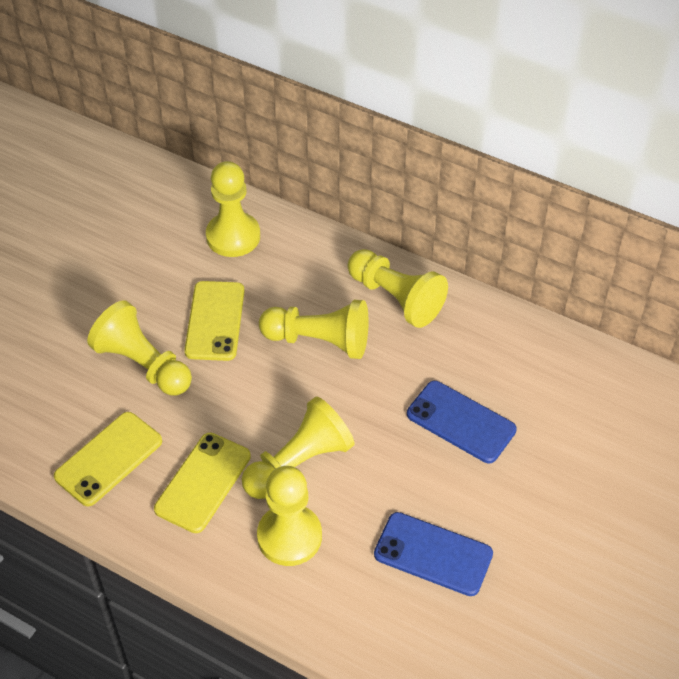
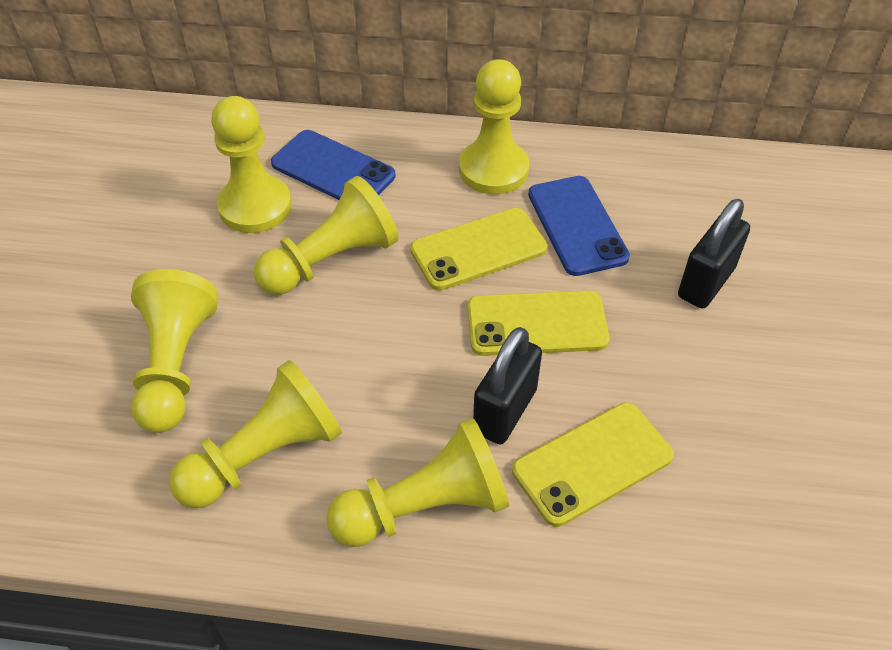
black padlock: 0 -> 2

